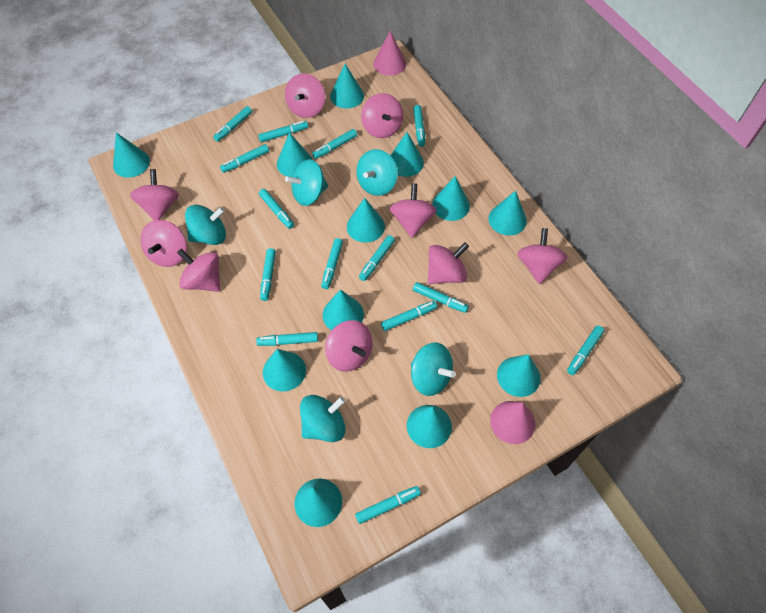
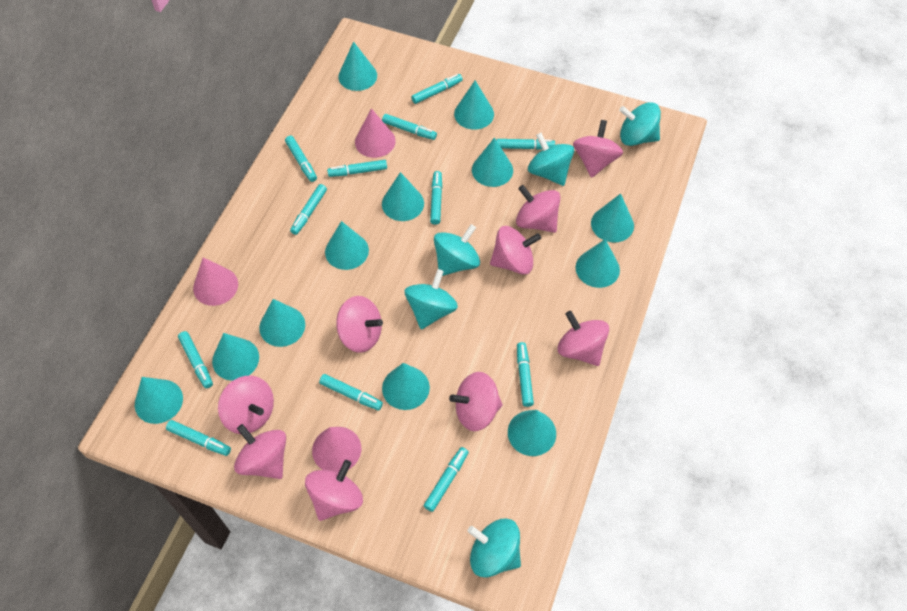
pink cone: 2 -> 3
turquoise marker: 14 -> 12

